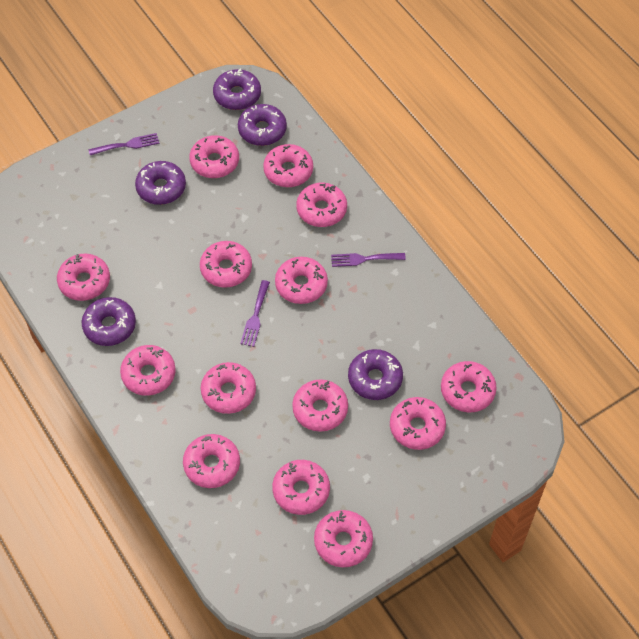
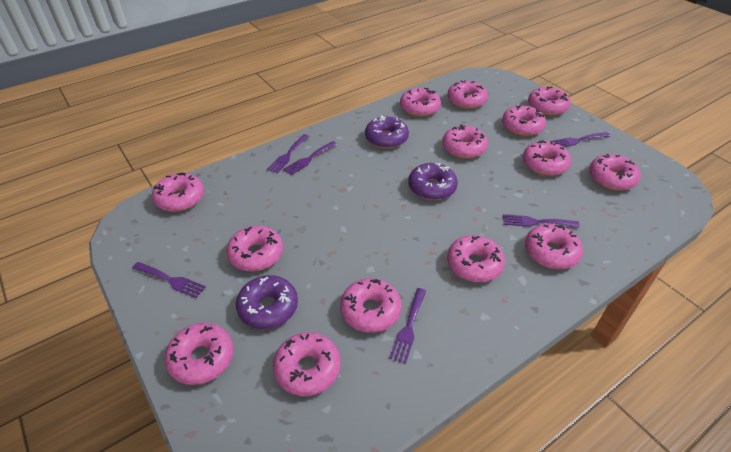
purple donut: 5 -> 3
purple fork: 3 -> 6

